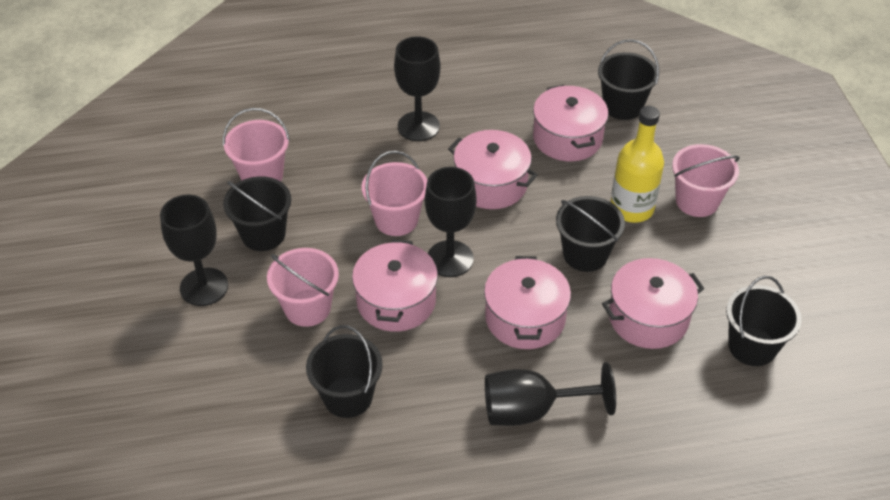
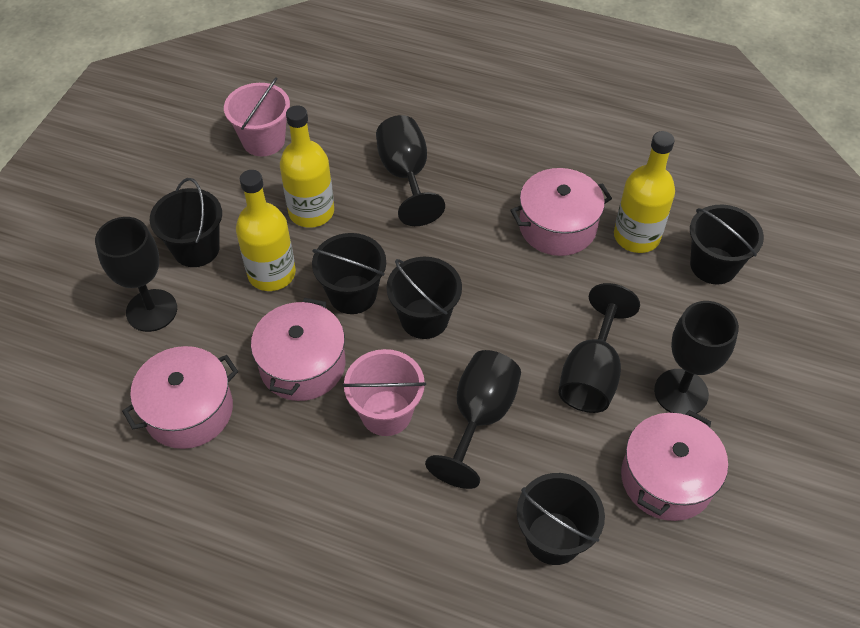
black goblet: 4 -> 5
pink bucket: 4 -> 2
pink pot: 5 -> 4
yellow bottle: 1 -> 3

